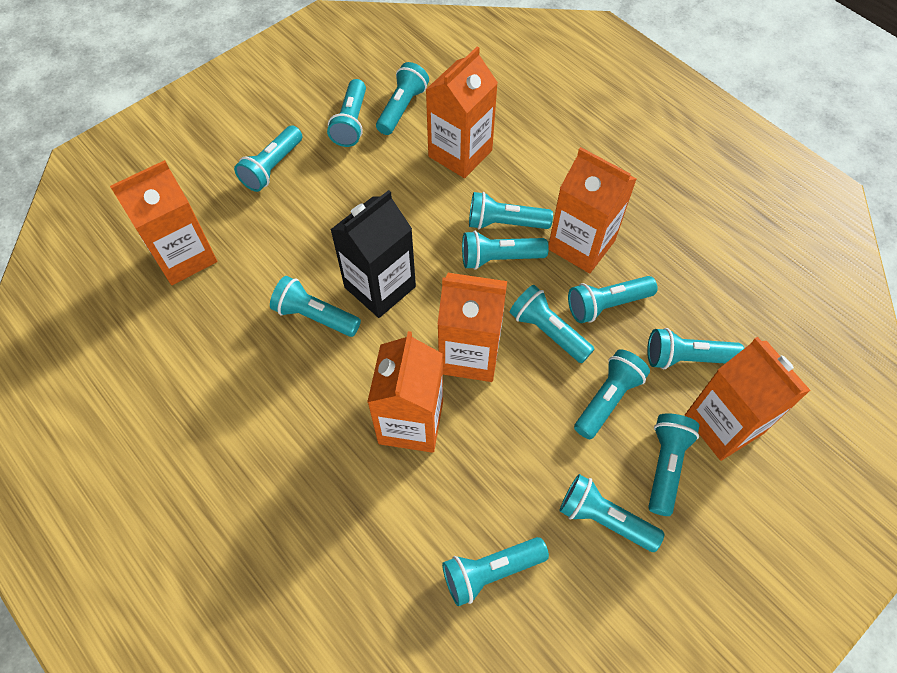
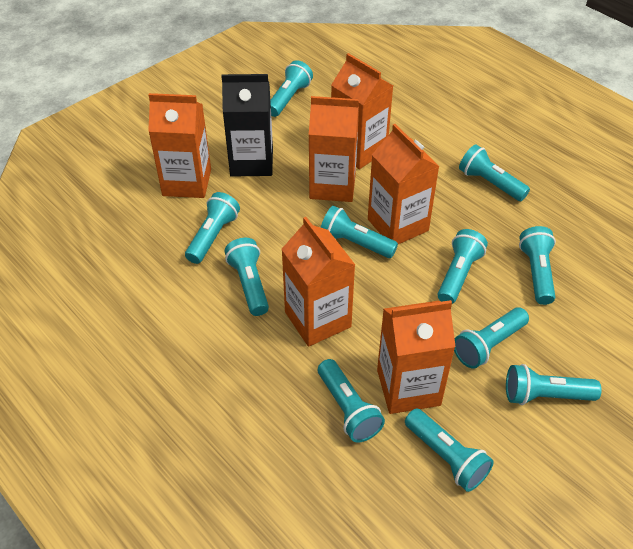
turquoise flashlight: 13 -> 11

